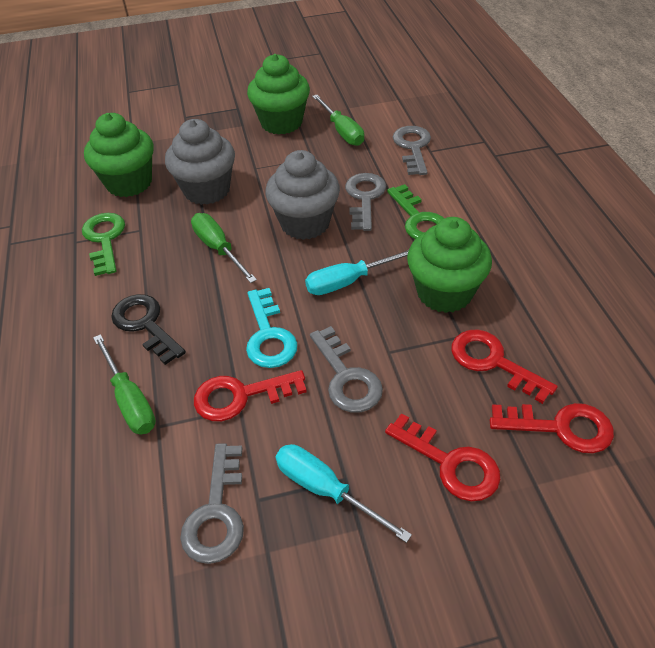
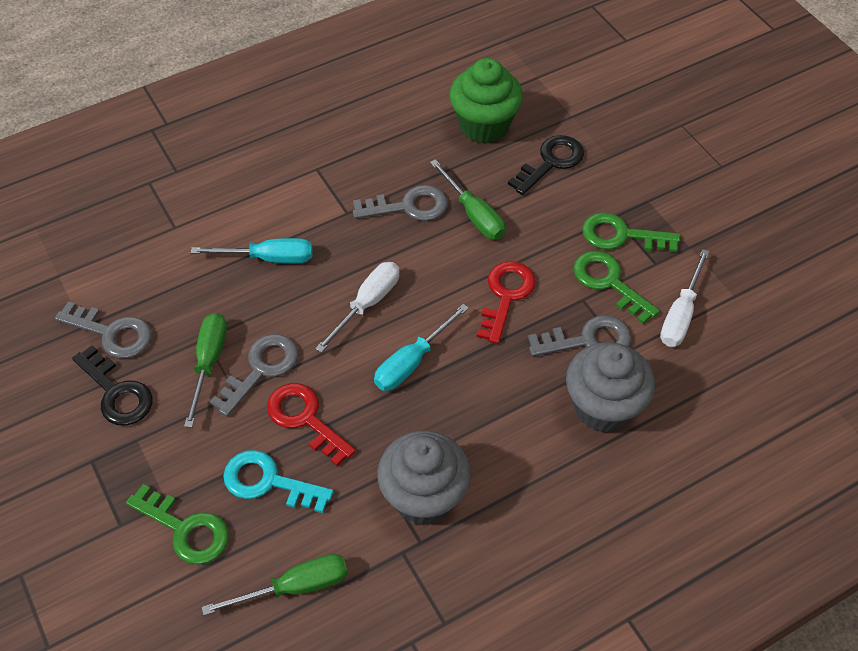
black key: 1 -> 2
green cupcake: 3 -> 1
green key: 2 -> 3
red key: 4 -> 2
white screwdriver: 0 -> 2

